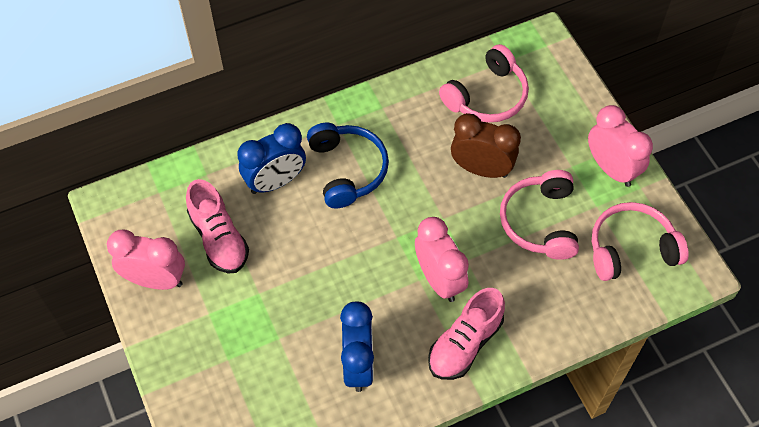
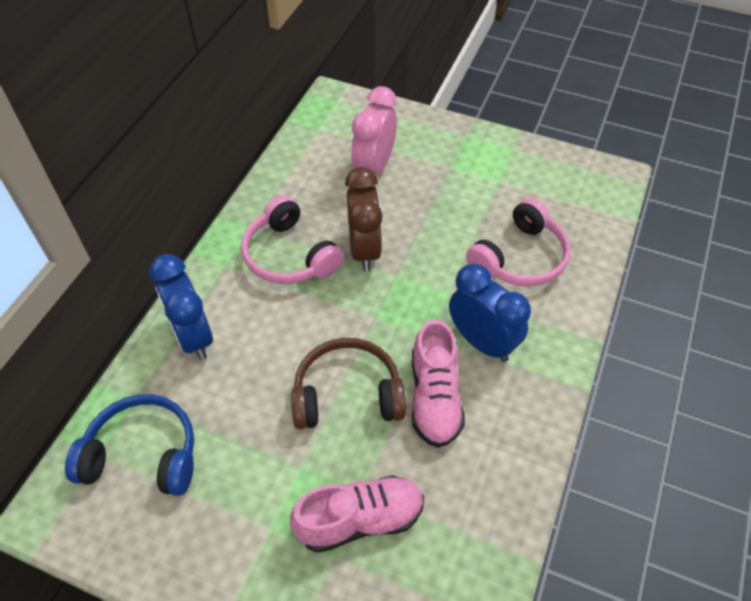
brown headphones: 0 -> 1
pink clock: 3 -> 1
pink headphones: 3 -> 2

